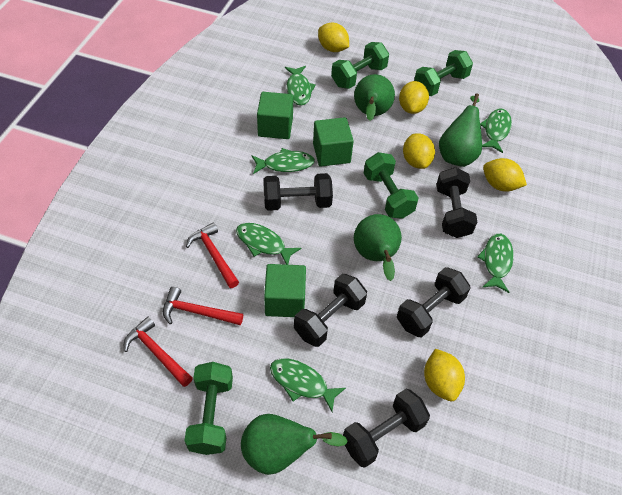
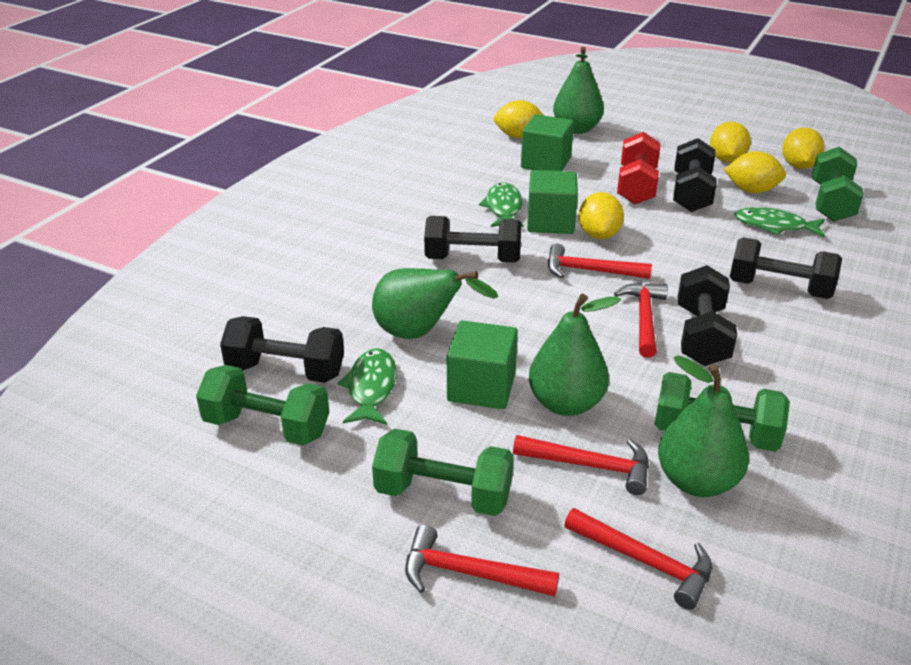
green fish: 6 -> 3
red dumbbell: 0 -> 1
red hammer: 3 -> 5

